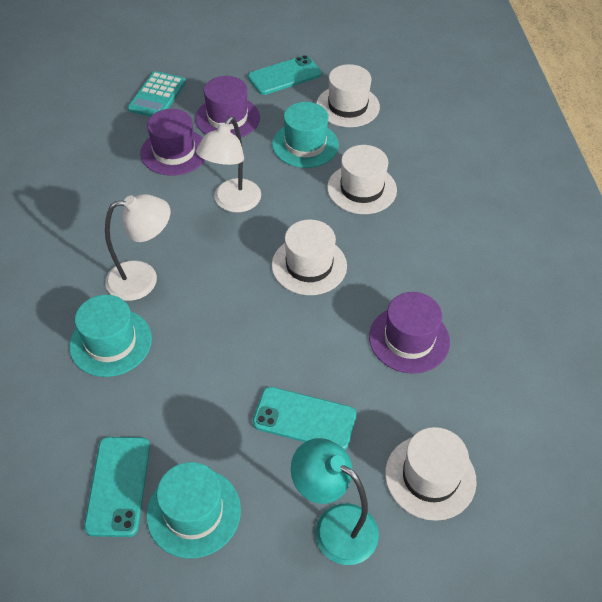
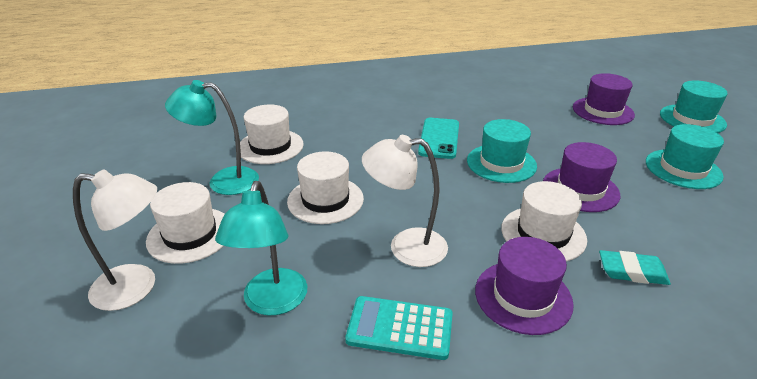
turquoise eraser: 0 -> 1
turquoise lamp: 1 -> 2
turquoise phone: 3 -> 1

